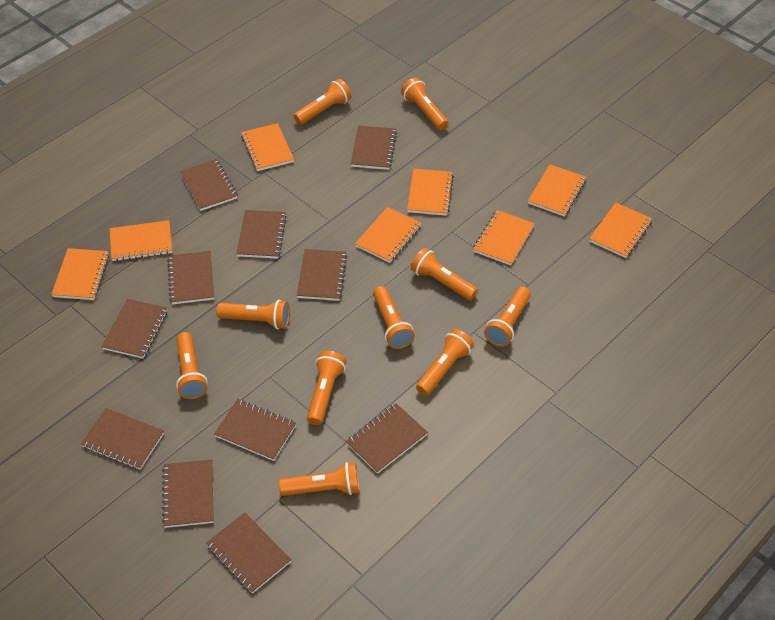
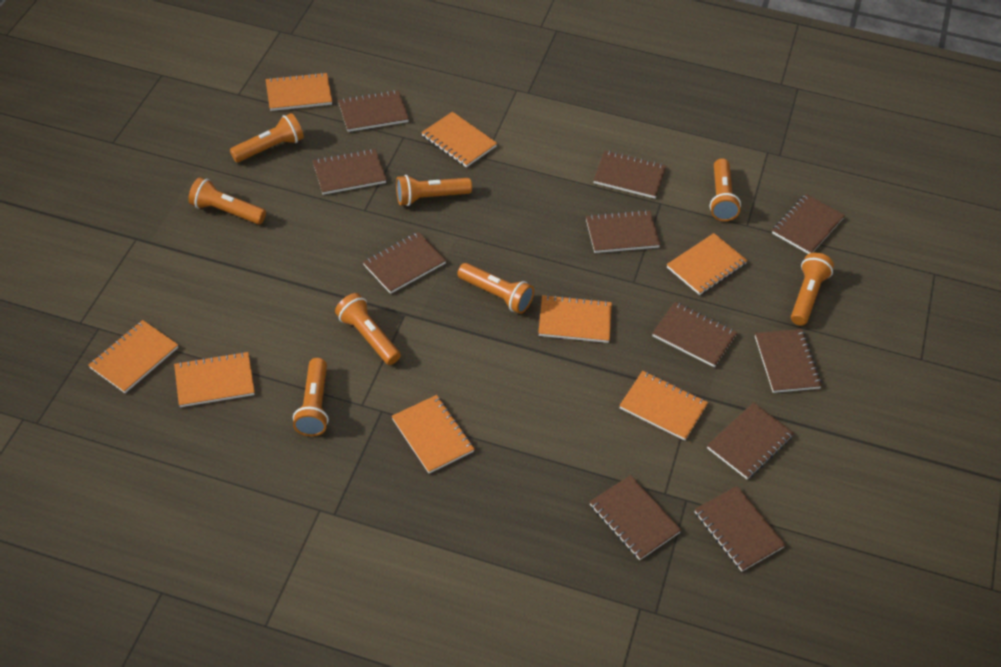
orange flashlight: 10 -> 8

